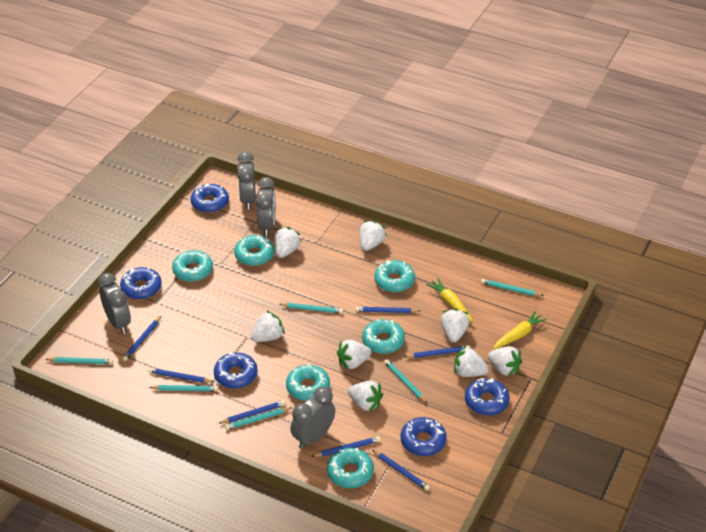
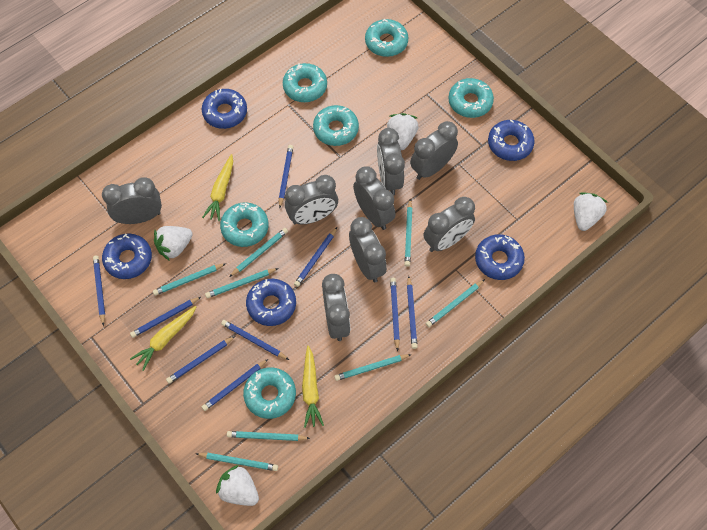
blue pencil: 7 -> 9
grey clock: 4 -> 8
turquoise pencil: 6 -> 8
white strawberry: 8 -> 4
yellow carrot: 2 -> 3

